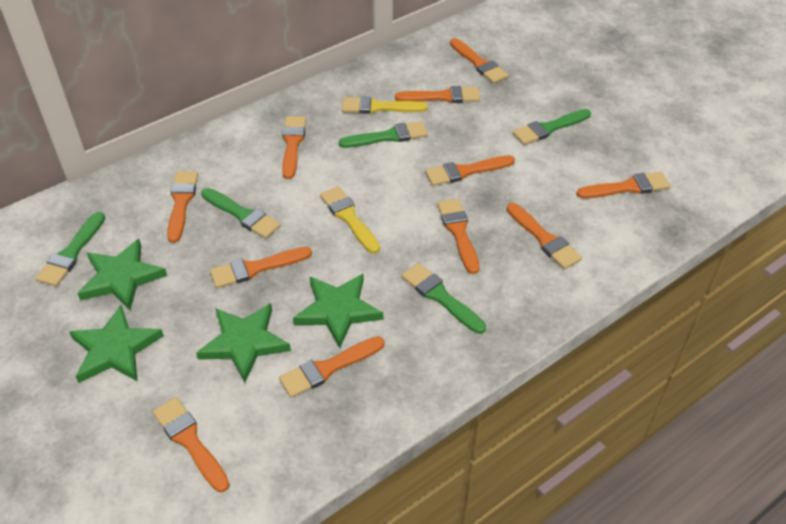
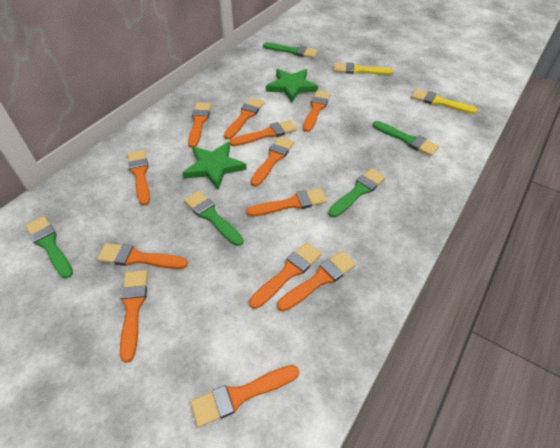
green star: 4 -> 2
orange brush: 11 -> 12

